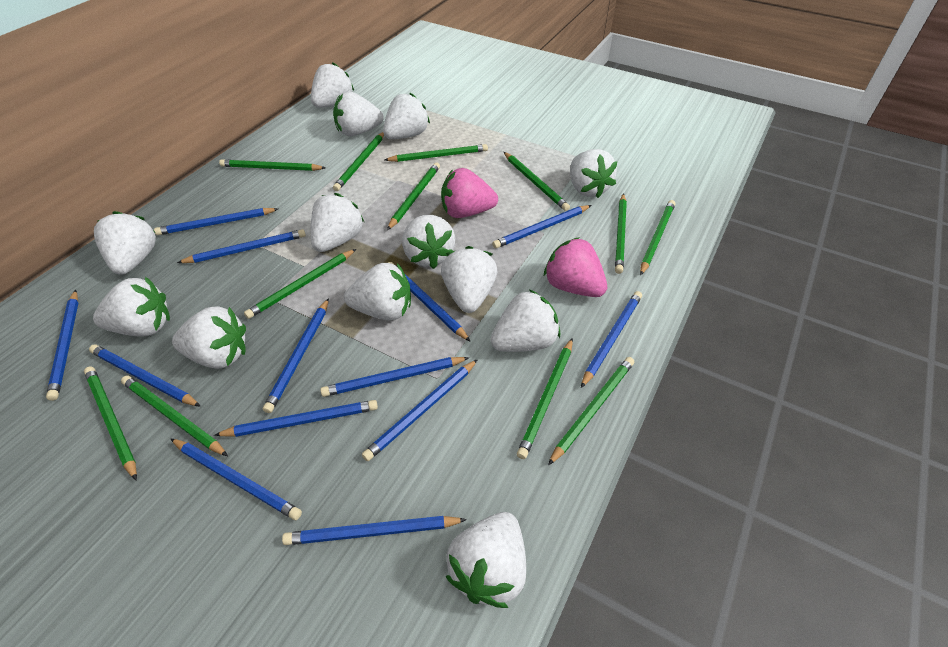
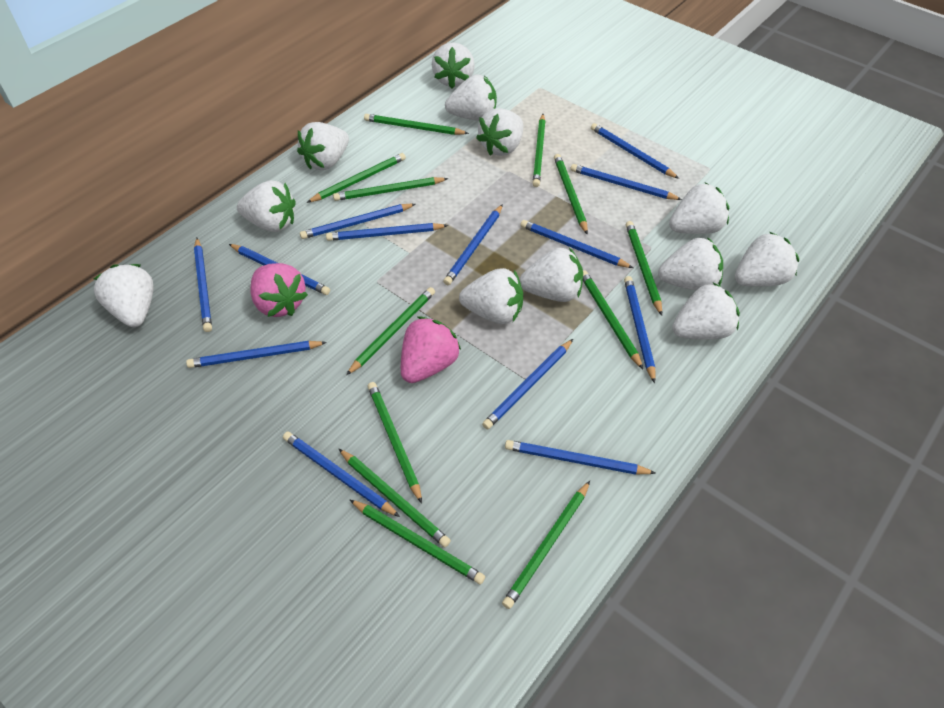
white strawberry: 13 -> 12

